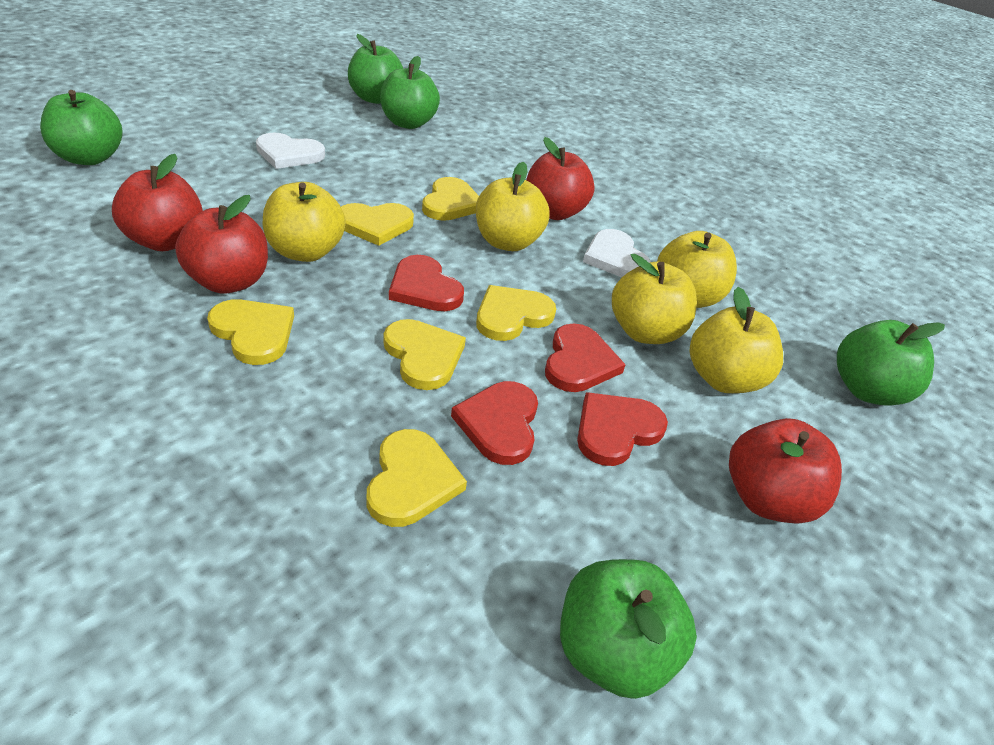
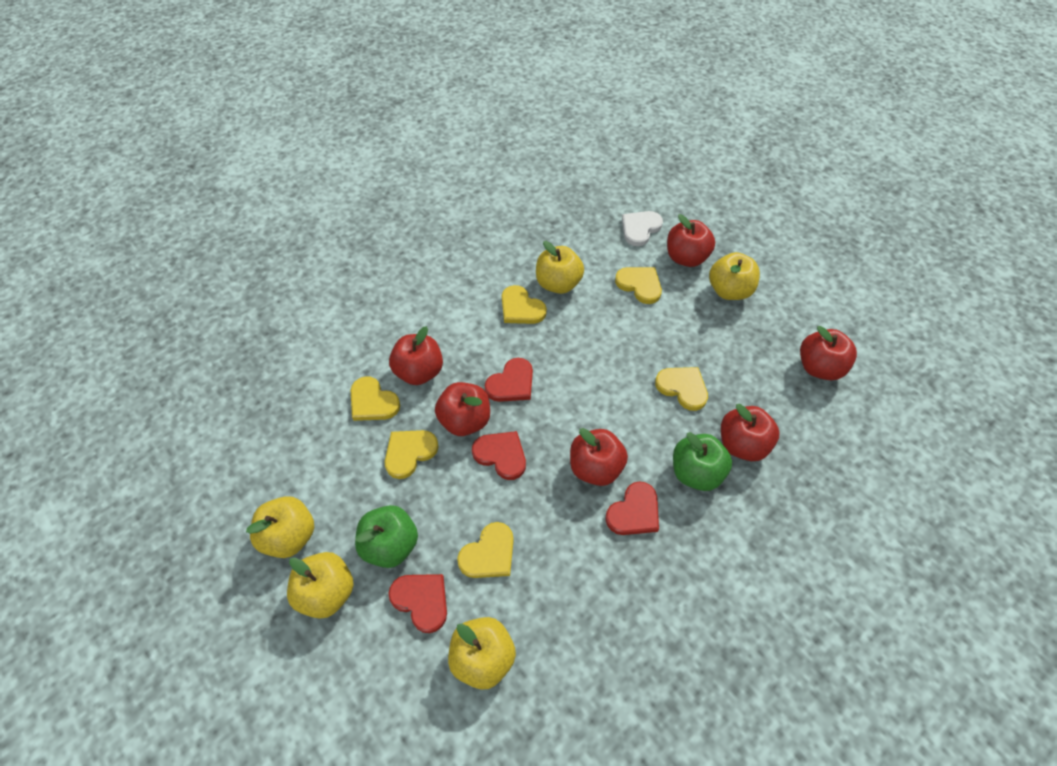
green apple: 5 -> 2
red apple: 4 -> 6
white heart: 2 -> 1

